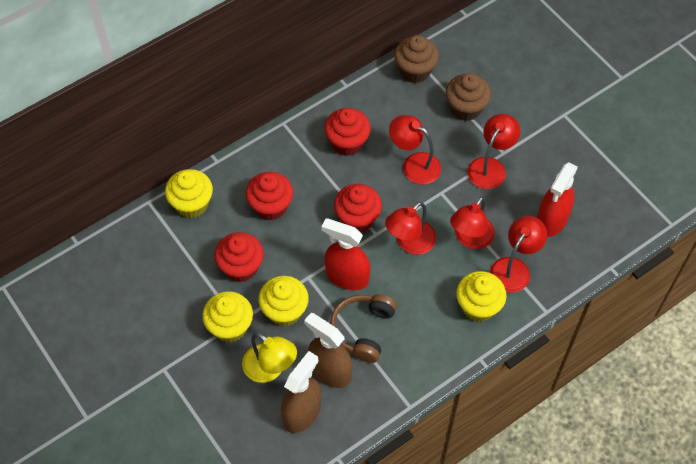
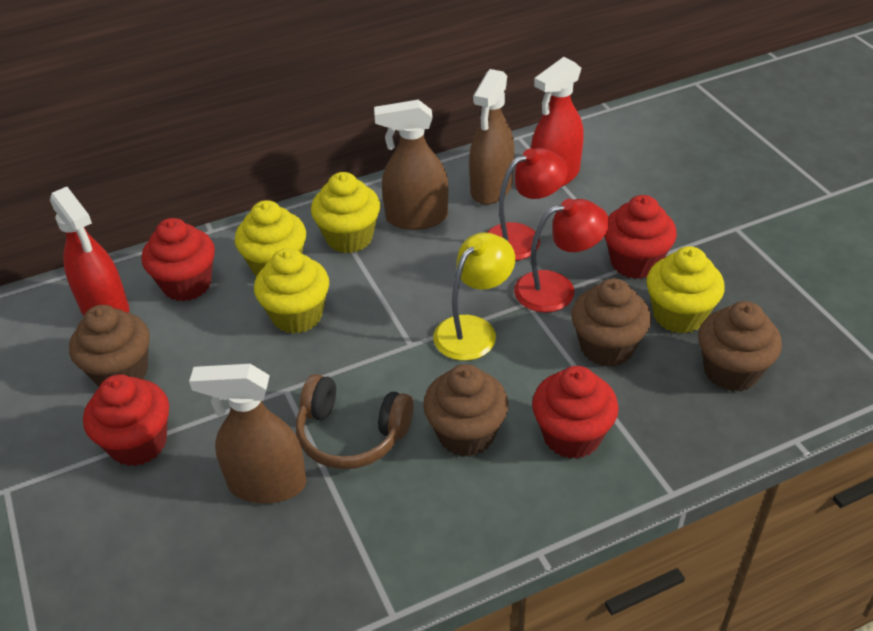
brown cupcake: 2 -> 4
brown spray bottle: 2 -> 3
red lamp: 5 -> 2

